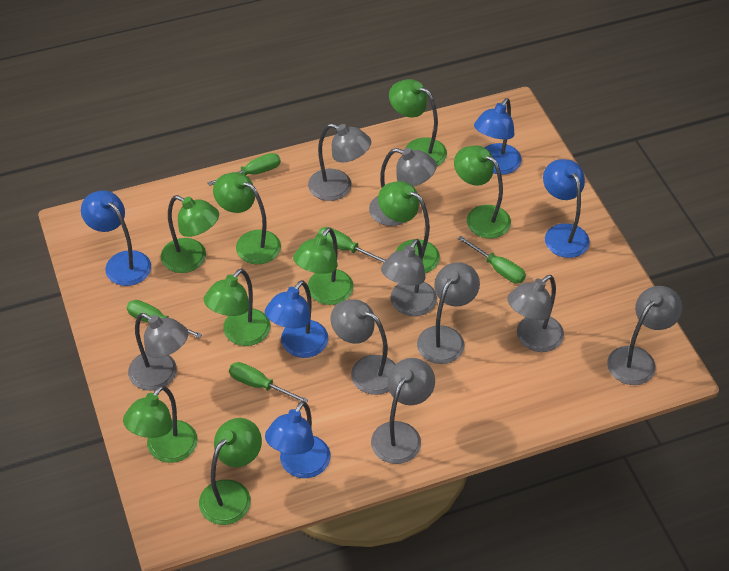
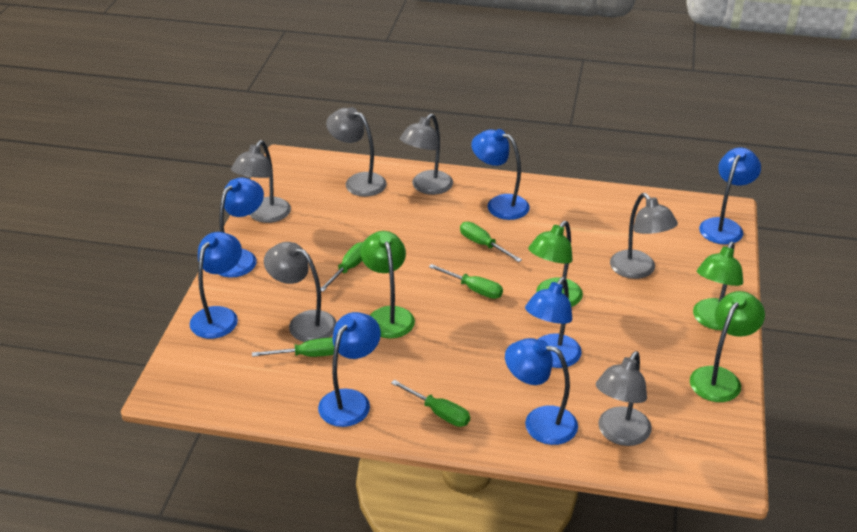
blue lamp: 5 -> 7
green lamp: 9 -> 4
grey lamp: 9 -> 6

